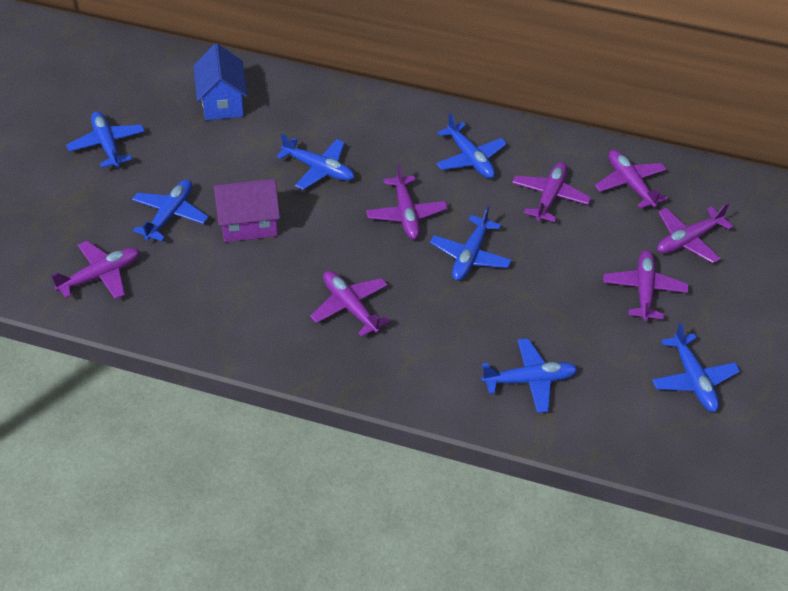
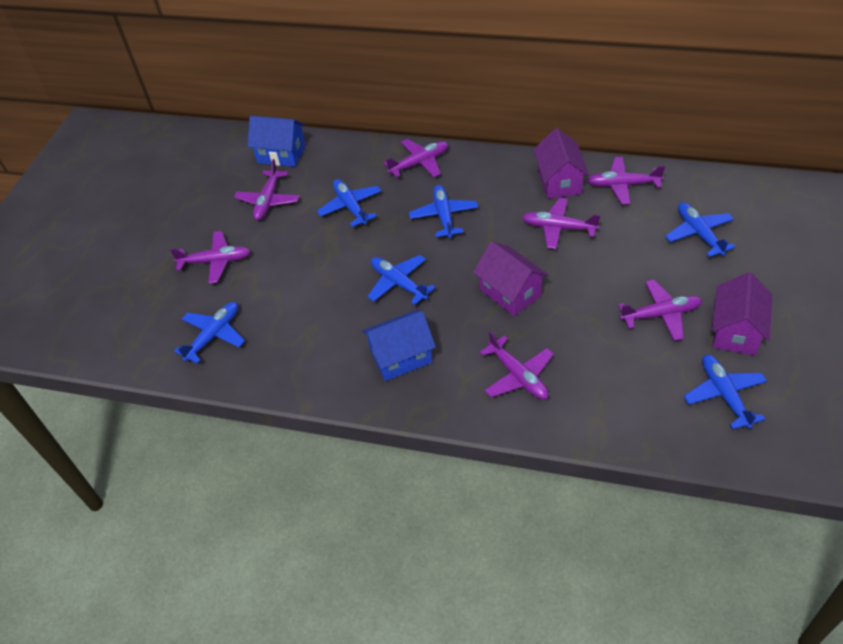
blue house: 1 -> 2
blue plane: 7 -> 6
purple house: 1 -> 3

